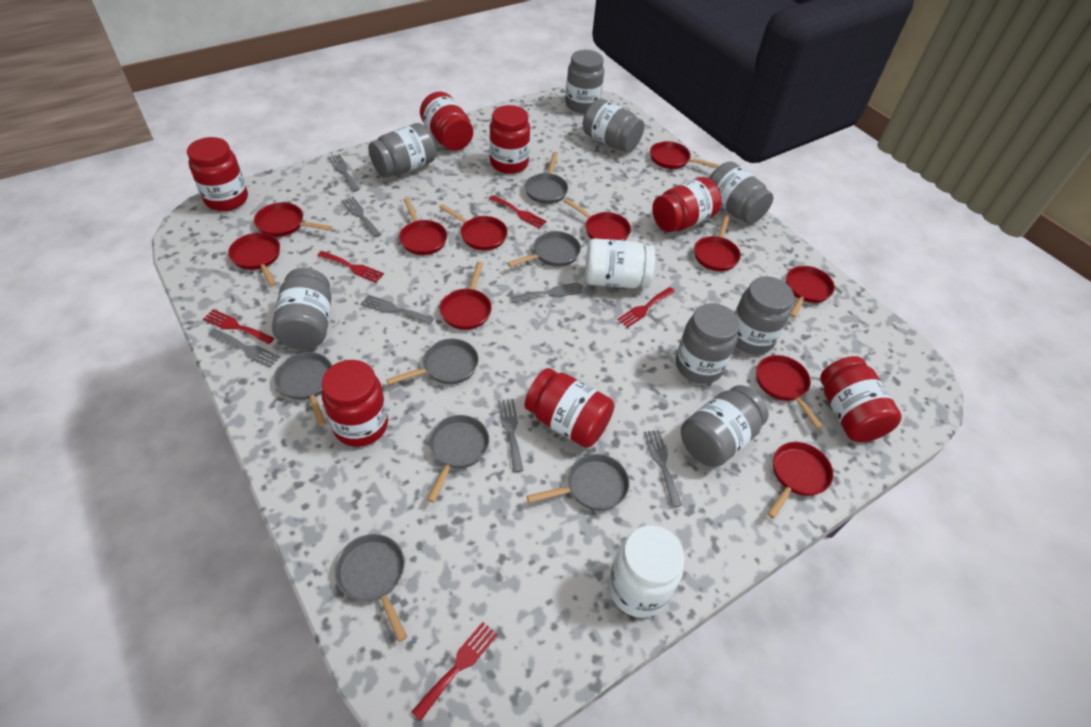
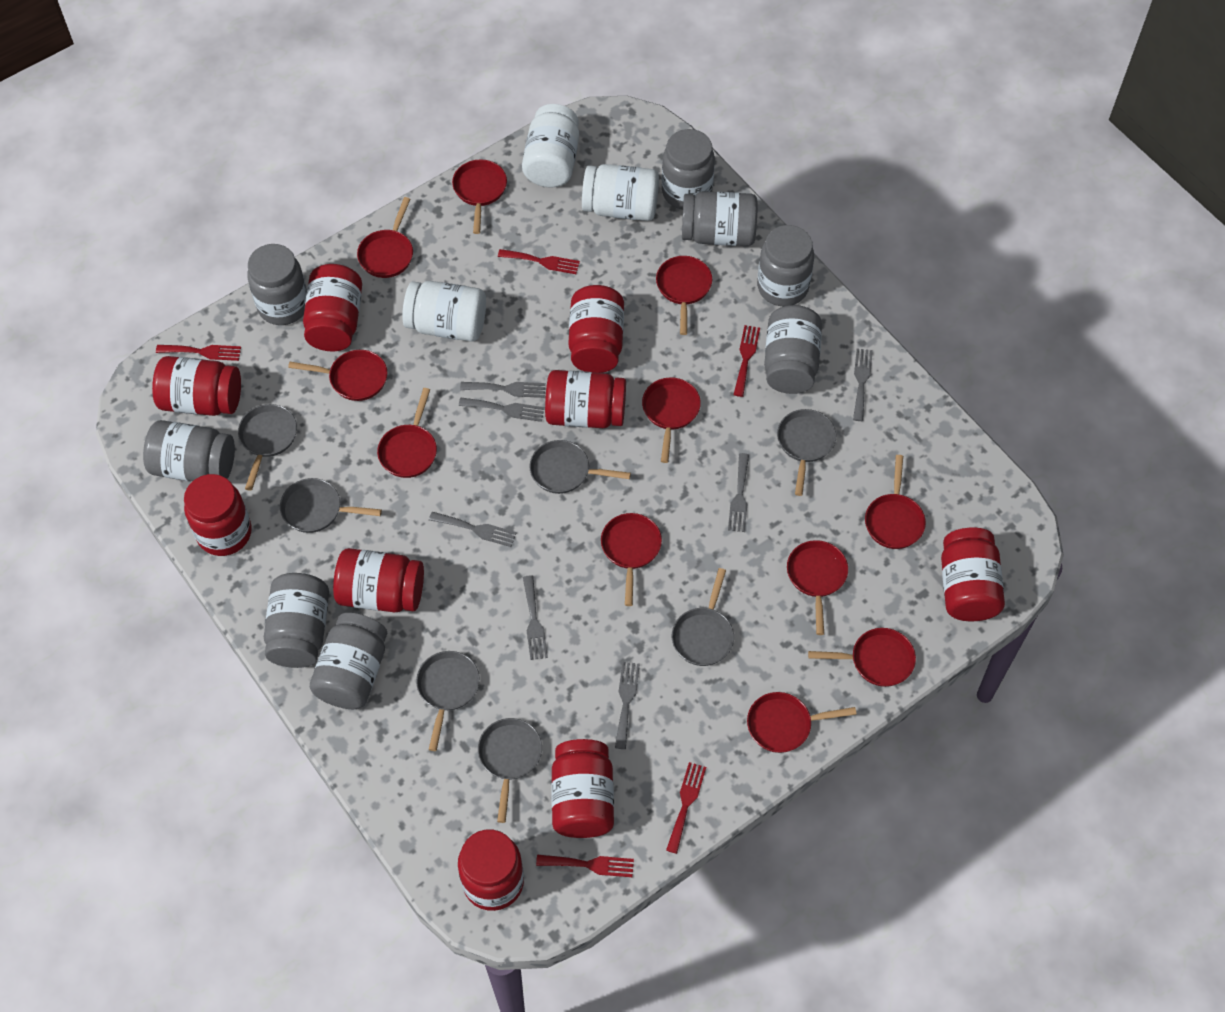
red jar: 7 -> 9
white jar: 2 -> 3

